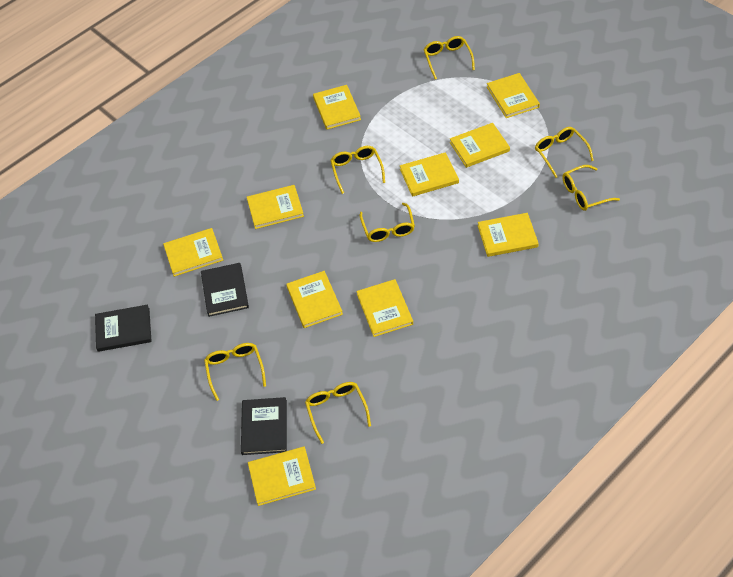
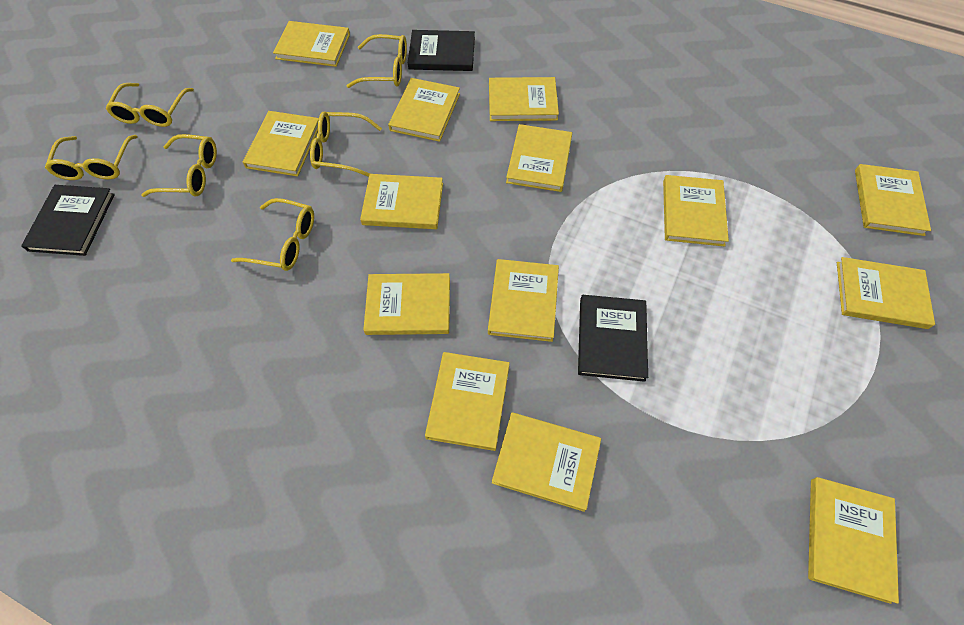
yellow book: 10 -> 14
yellow glasses: 7 -> 6

